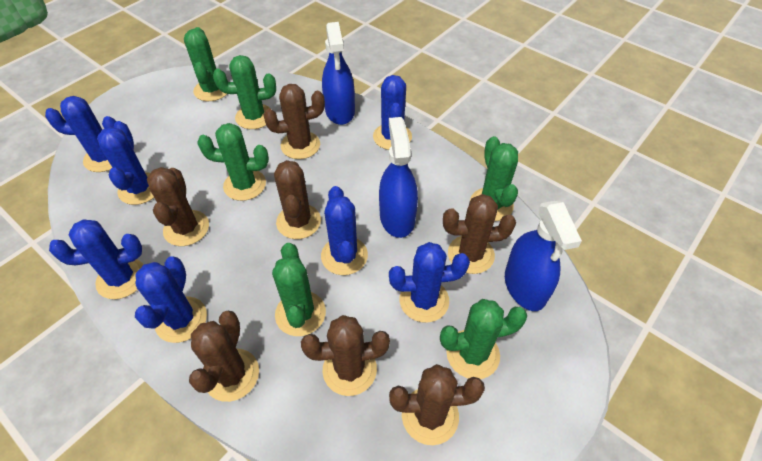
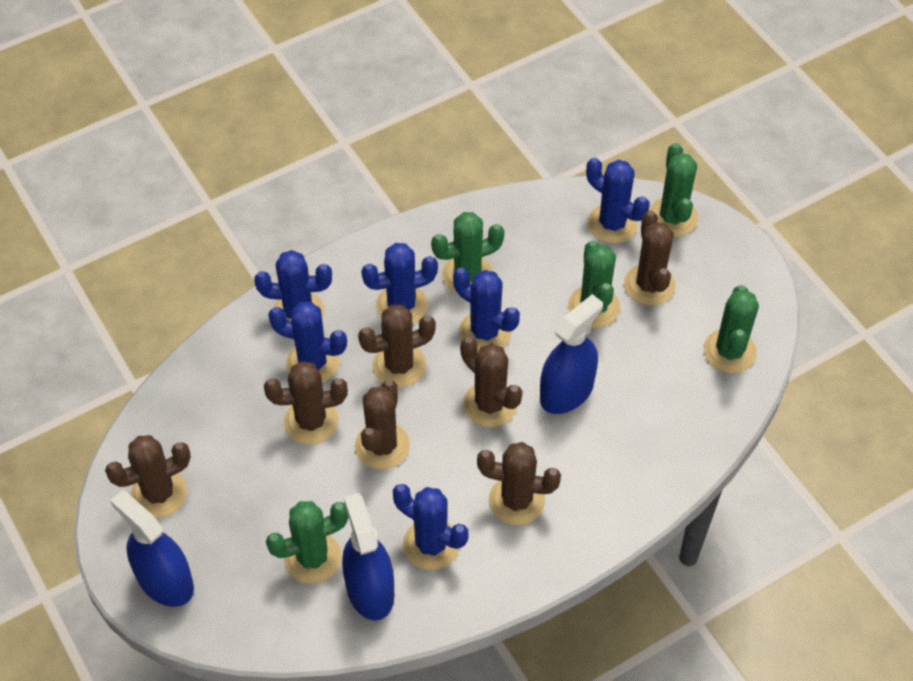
blue cactus: 7 -> 6
green cactus: 6 -> 5

